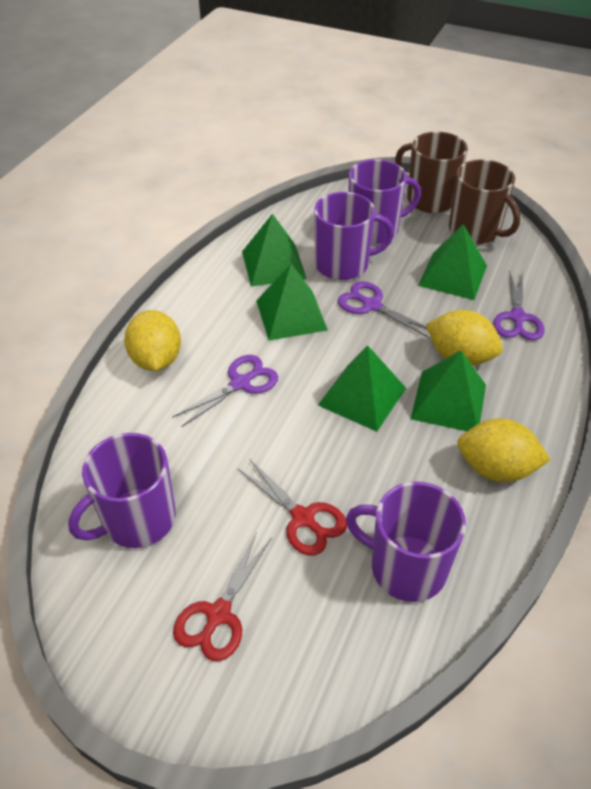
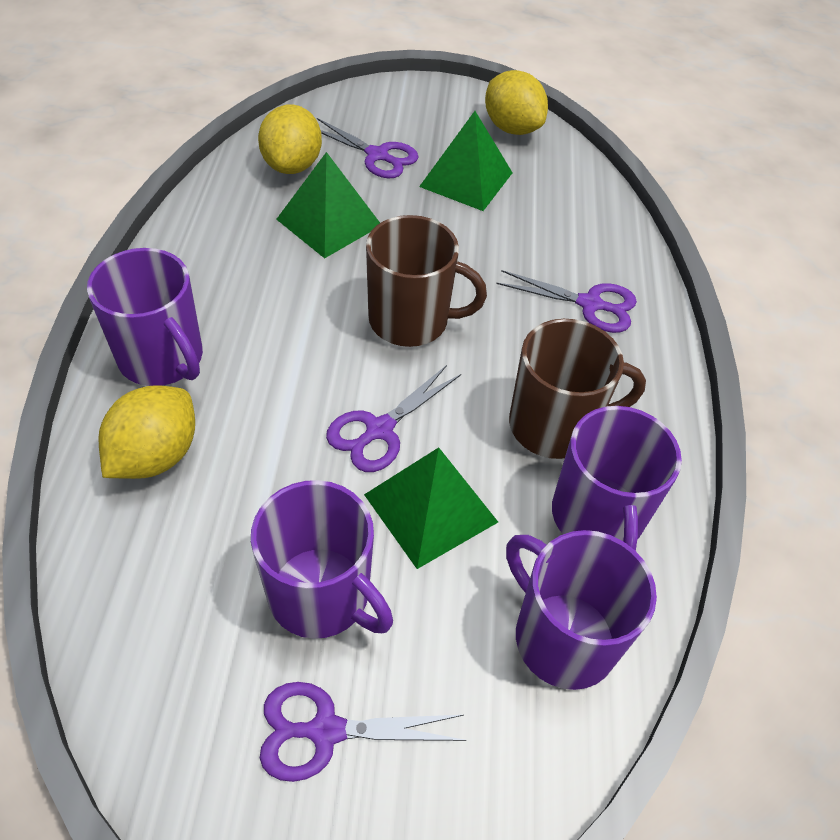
green pyramid: 5 -> 3
purple scissors: 3 -> 4
red scissors: 2 -> 0

